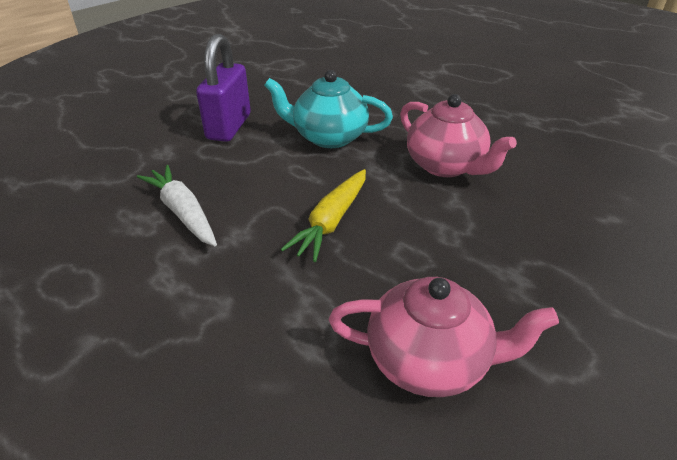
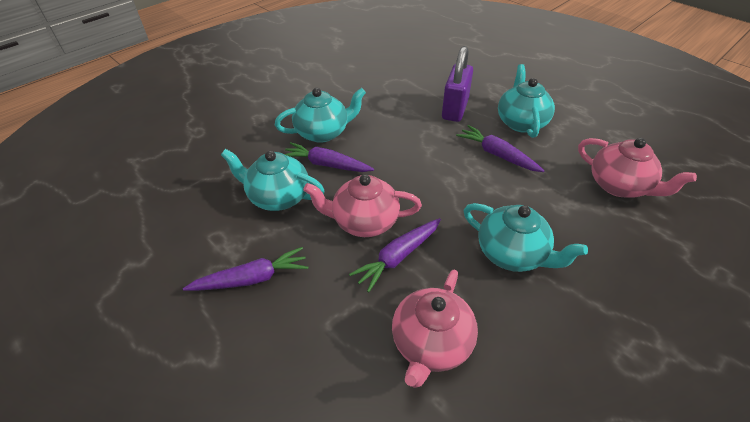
pink teapot: 2 -> 3
purple carrot: 0 -> 4
turquoise teapot: 1 -> 4
white carrot: 1 -> 0
yellow carrot: 1 -> 0

